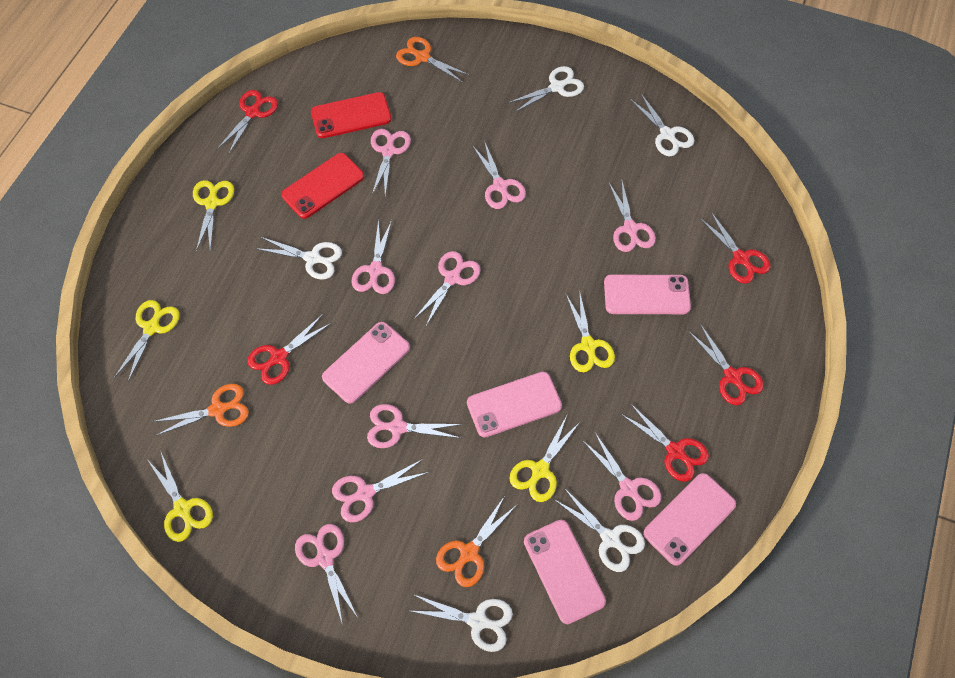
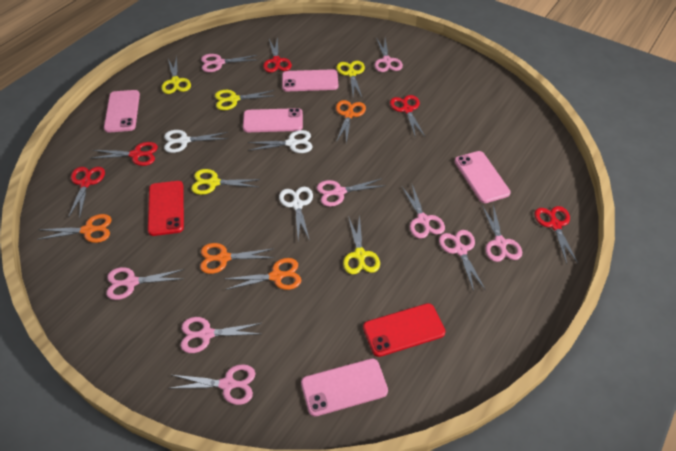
orange scissors: 3 -> 4
white scissors: 5 -> 3

